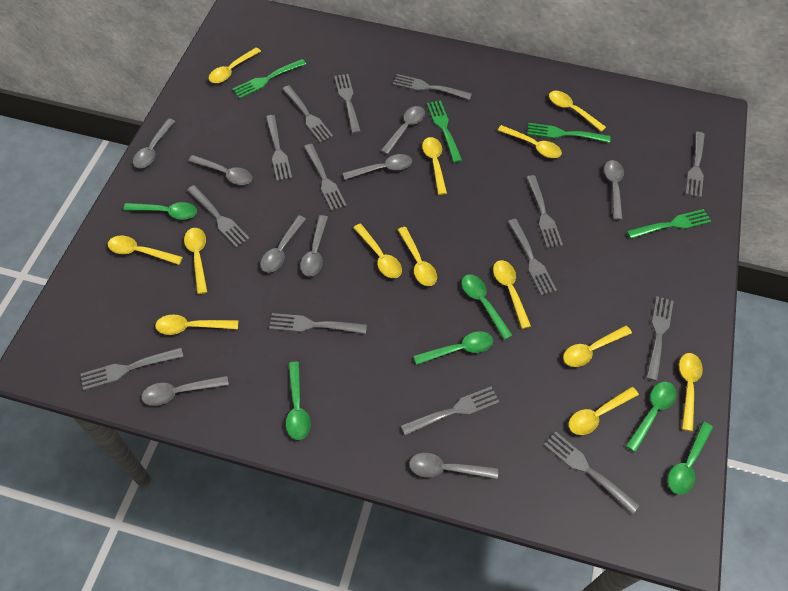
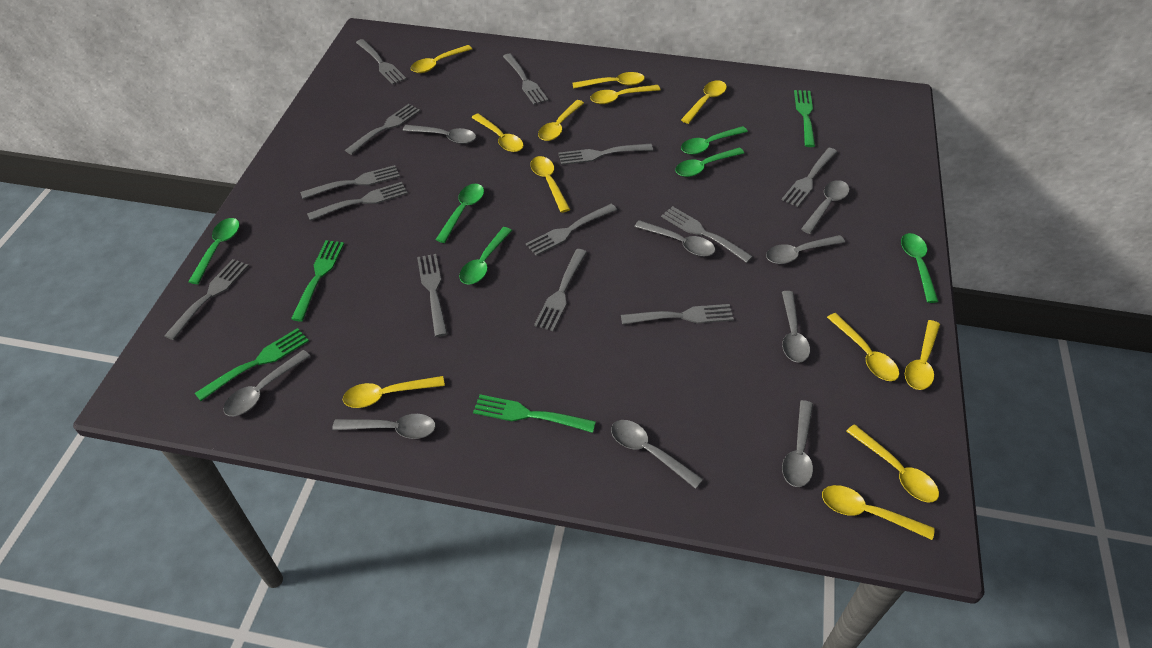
grey fork: 14 -> 13
yellow spoon: 13 -> 12

